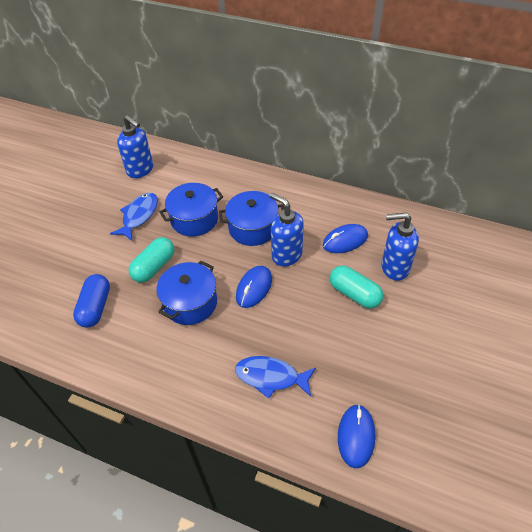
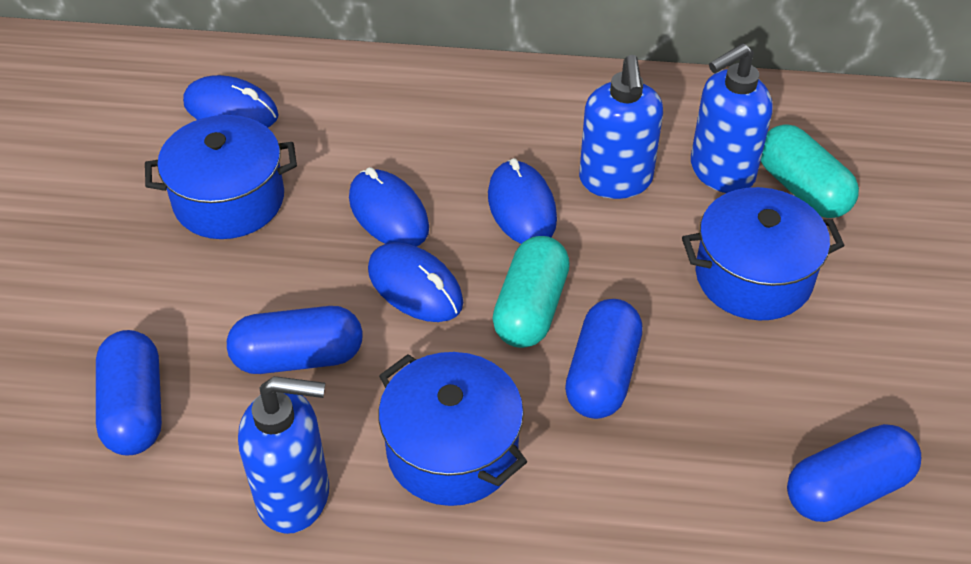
blue capsule: 1 -> 4
blue fish: 2 -> 0
blue mouse: 3 -> 4

